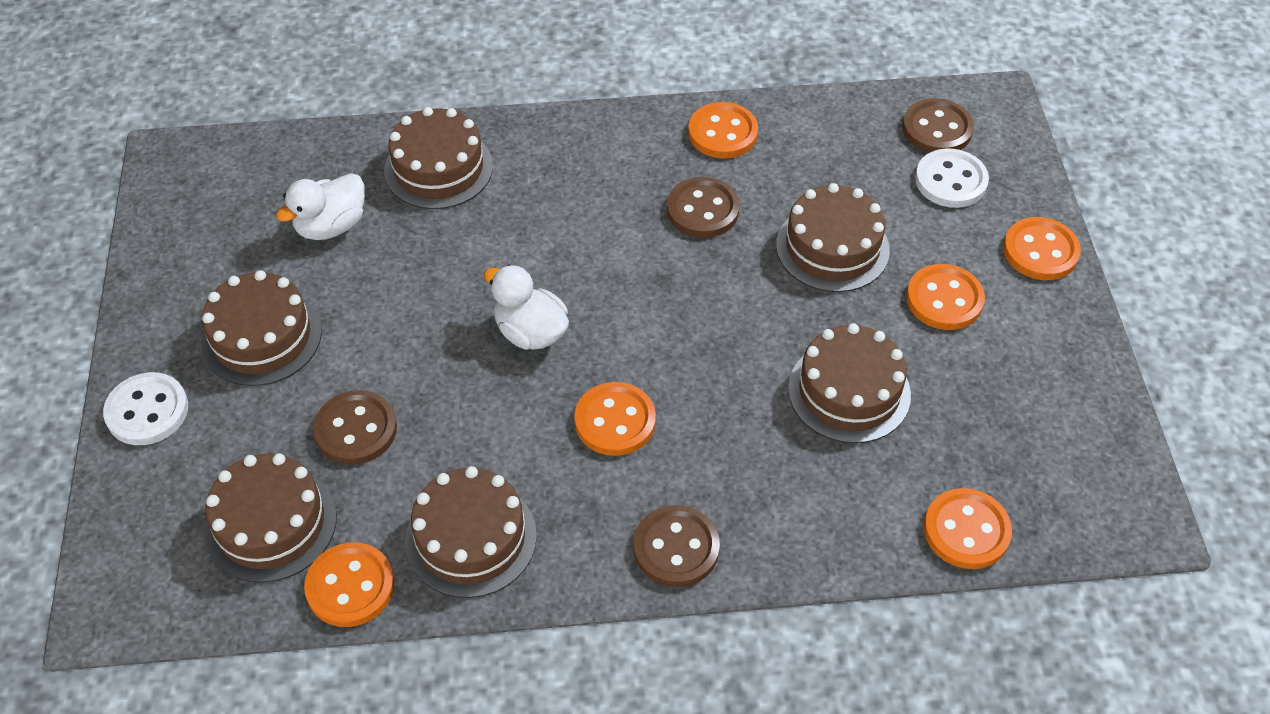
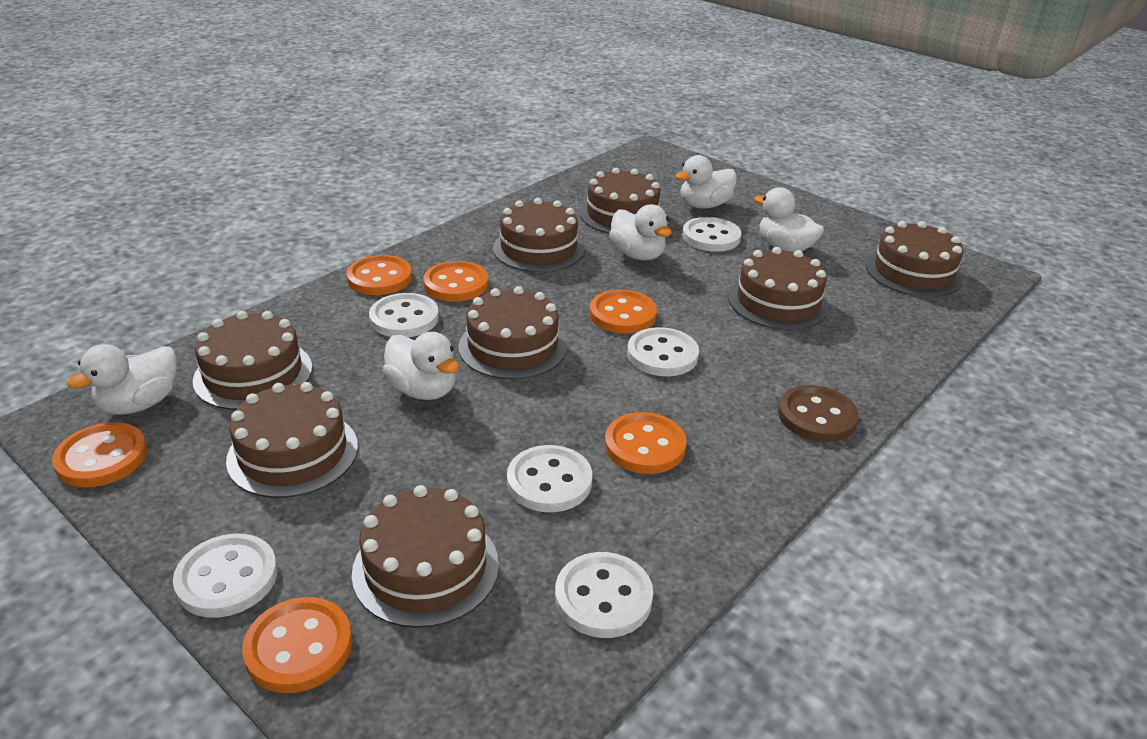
brown button: 4 -> 1
brown cake: 6 -> 8
white button: 2 -> 6
white duck: 2 -> 5

